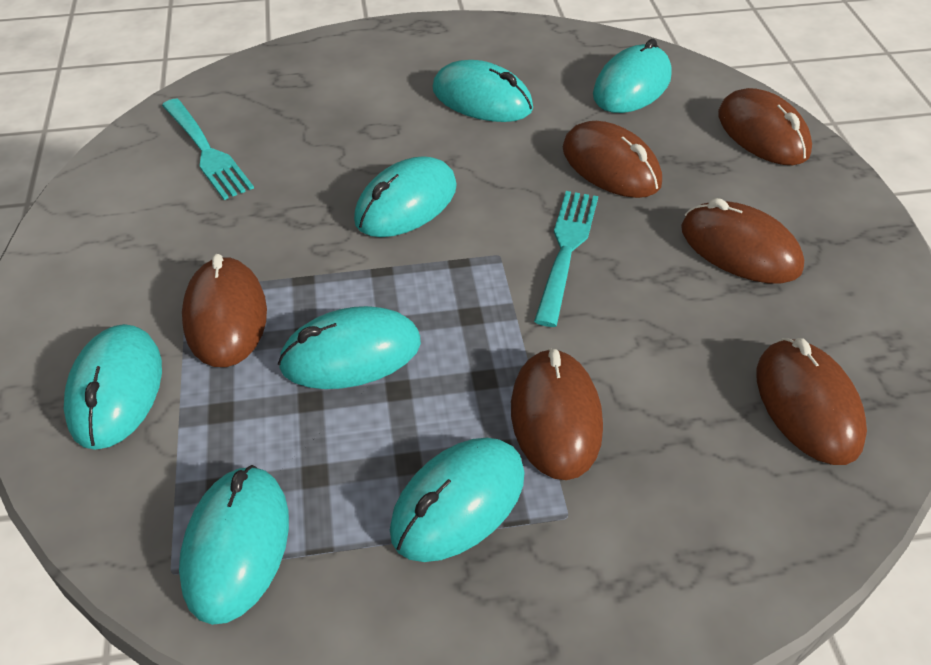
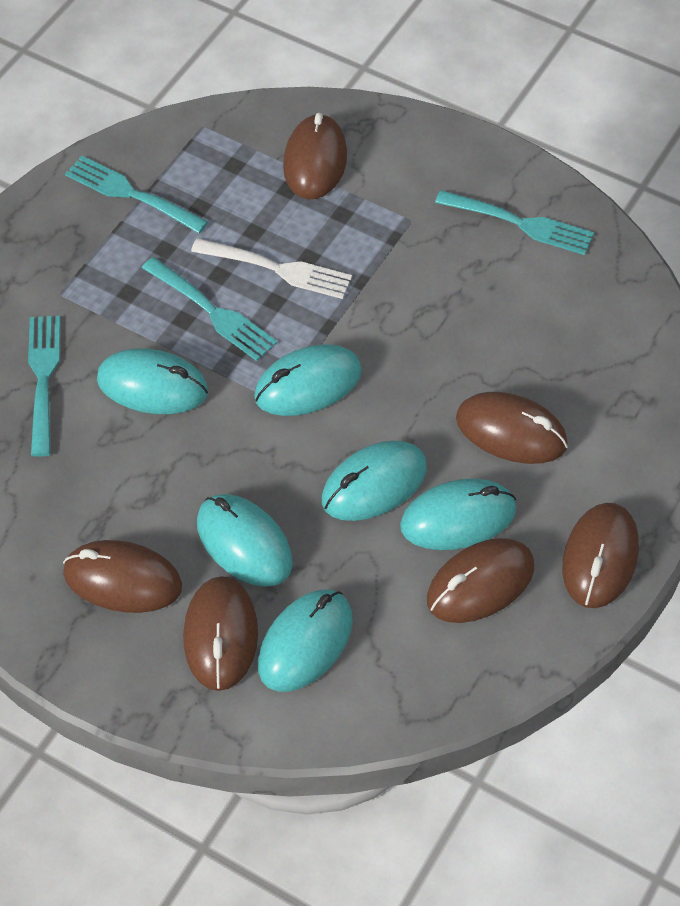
turquoise fork: 2 -> 4
turquoise mouse: 7 -> 6
white fork: 0 -> 1

